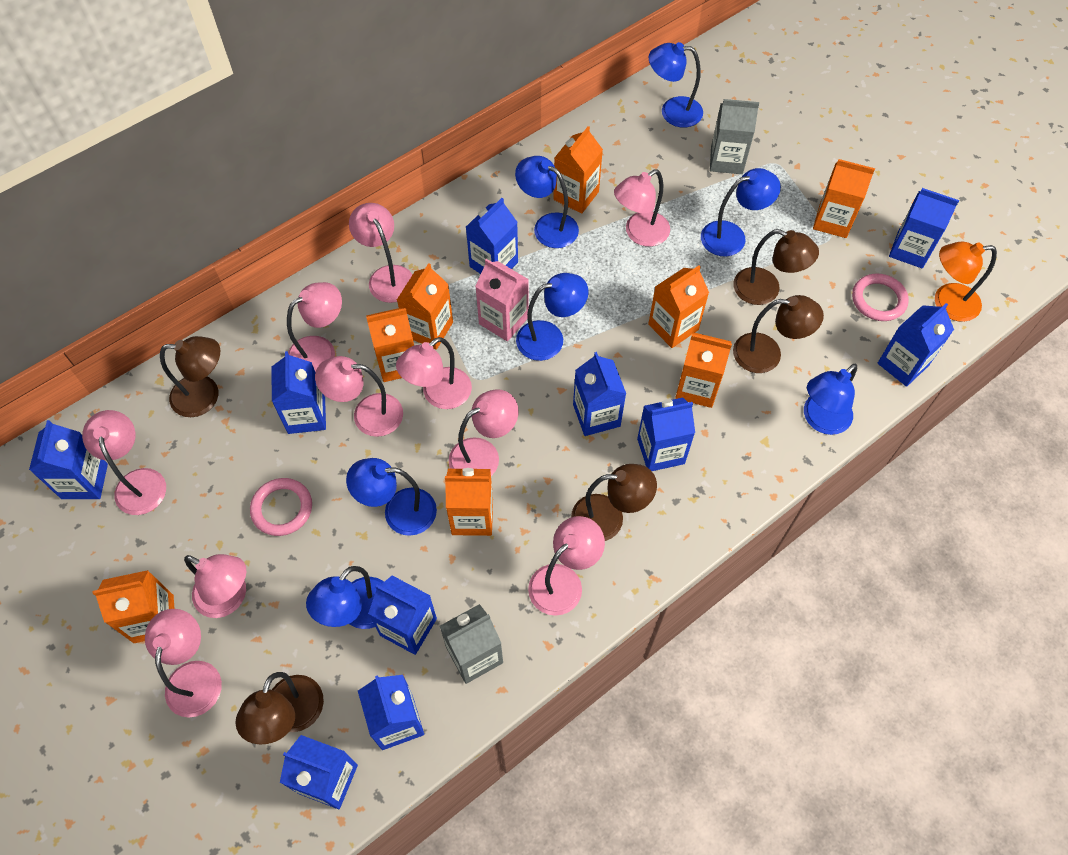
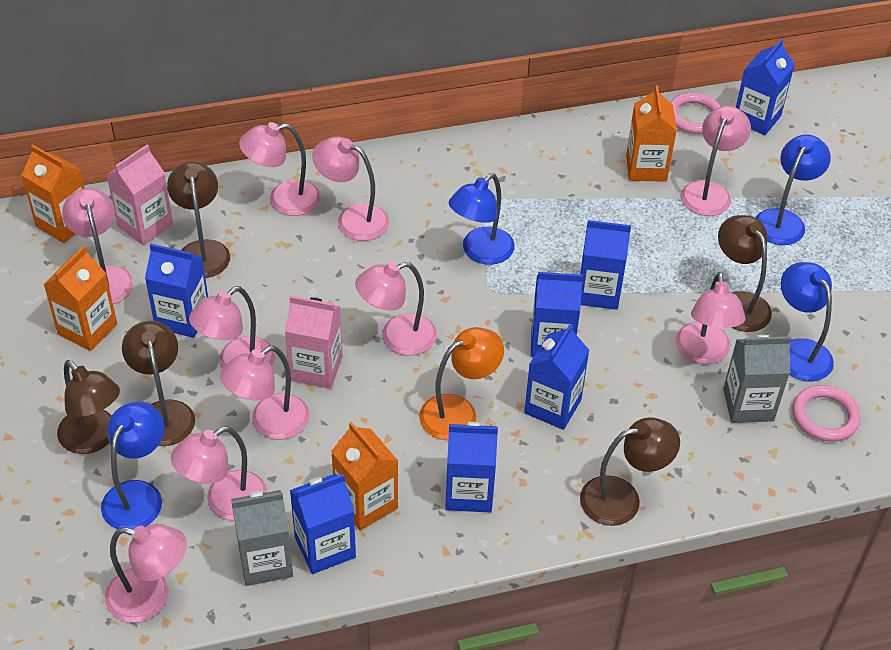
blue carton: 10 -> 7
blue lamp: 7 -> 4
orange carton: 8 -> 4
pink carton: 1 -> 2

